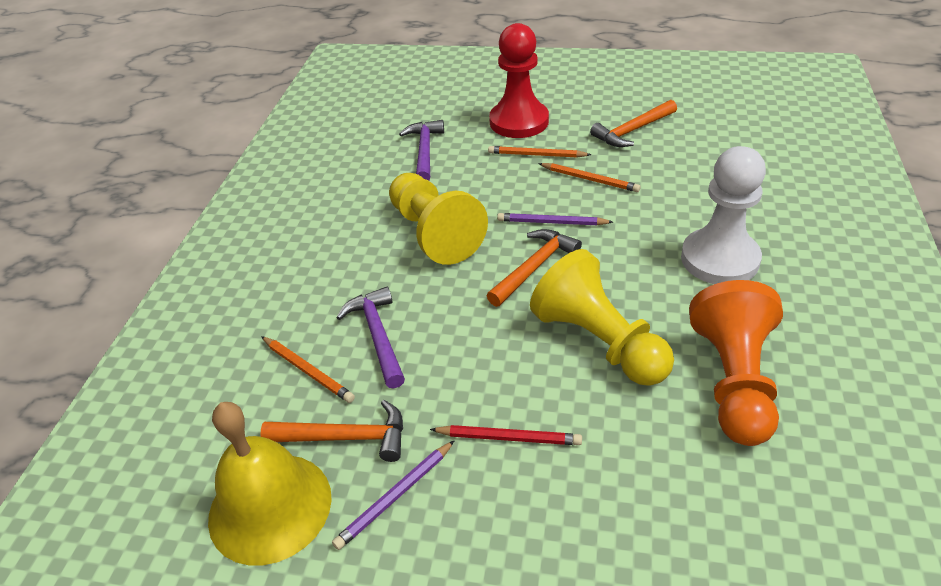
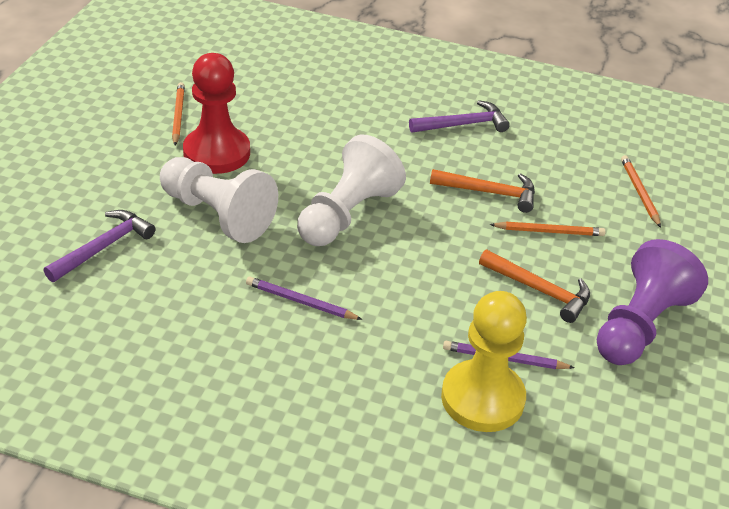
orange hammer: 3 -> 2
orange pawn: 1 -> 0
purple pawn: 0 -> 1
red pencil: 1 -> 0
white pawn: 1 -> 2
yellow bell: 1 -> 0
yellow pawn: 2 -> 1

